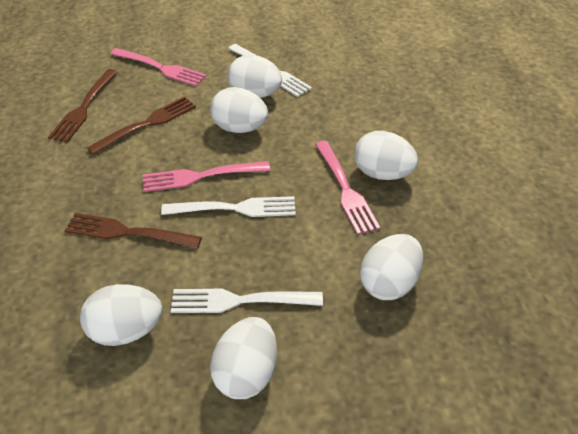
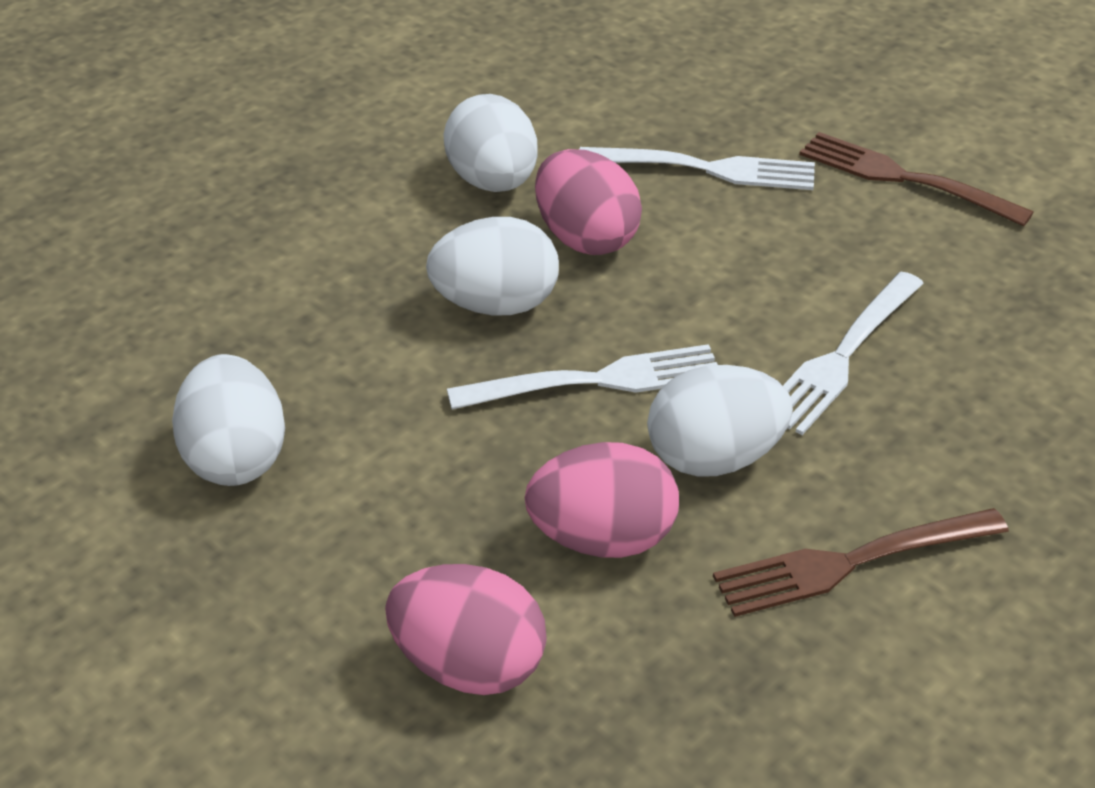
brown fork: 3 -> 2
pink egg: 0 -> 3
pink fork: 3 -> 0
white egg: 6 -> 4

